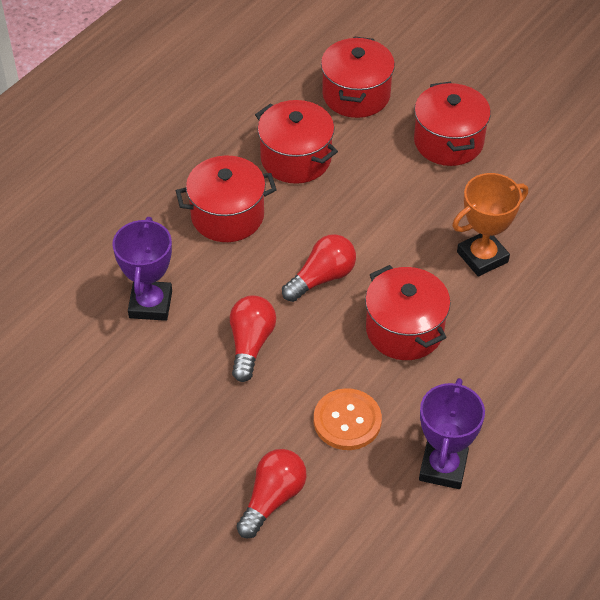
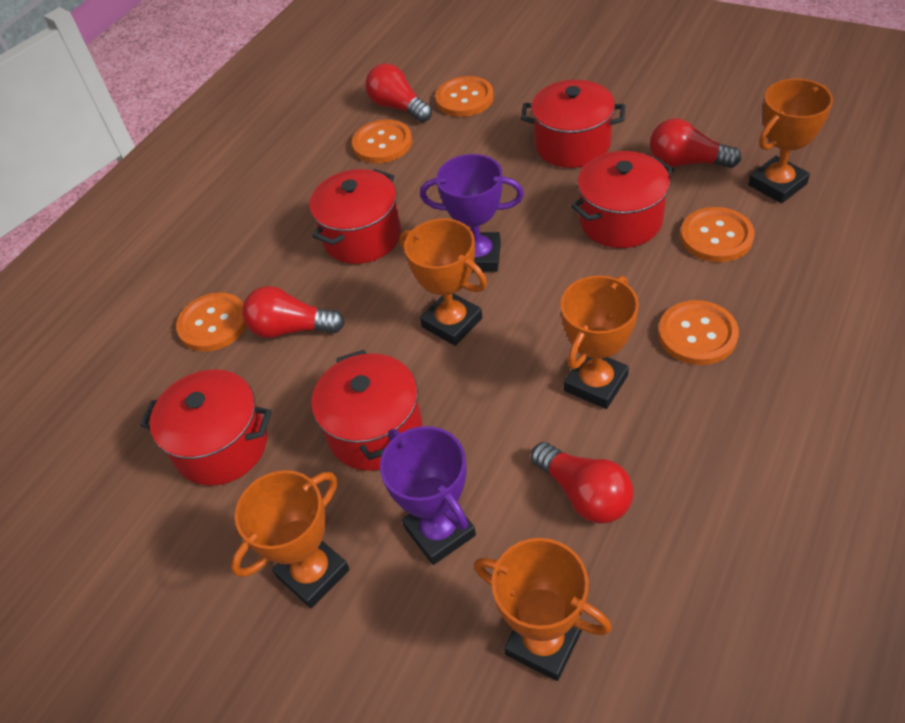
orange button: 1 -> 5
orange trophy: 1 -> 5
red light bulb: 3 -> 4

